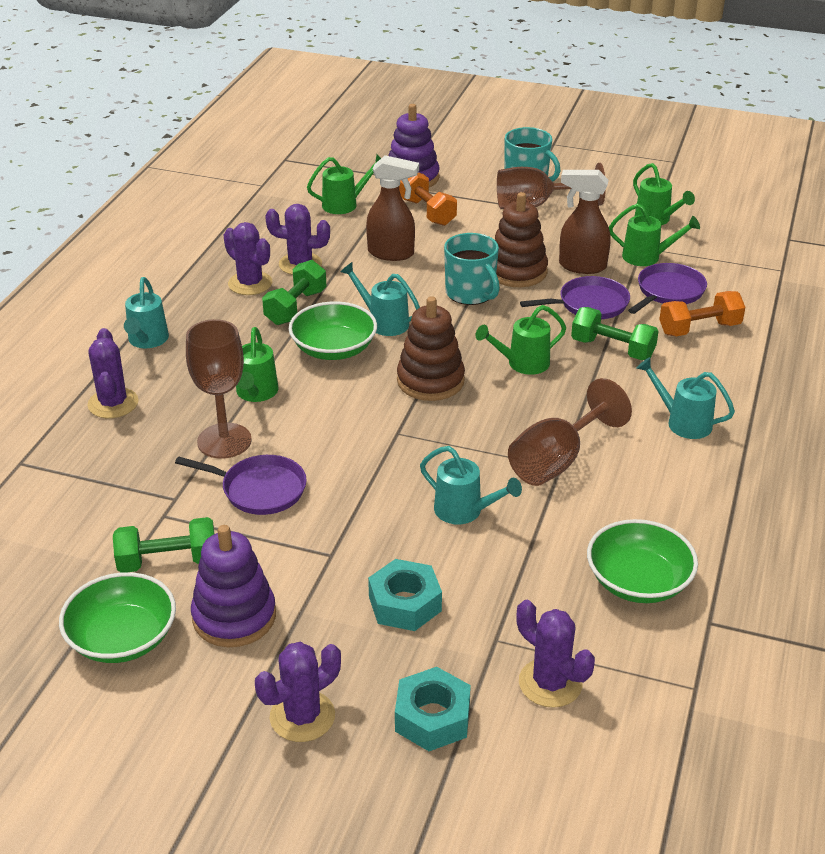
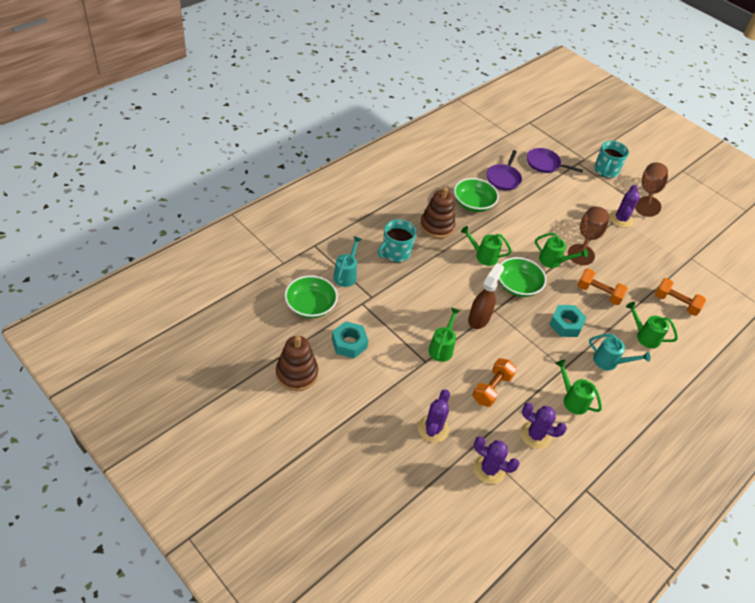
brown goblet: 3 -> 2
brown spray bottle: 2 -> 1
green dumbbell: 3 -> 0
orange dumbbell: 2 -> 3
purple cactus: 5 -> 4
purple pan: 3 -> 2
purple stacking toy: 2 -> 0
turquoise watering can: 4 -> 2

